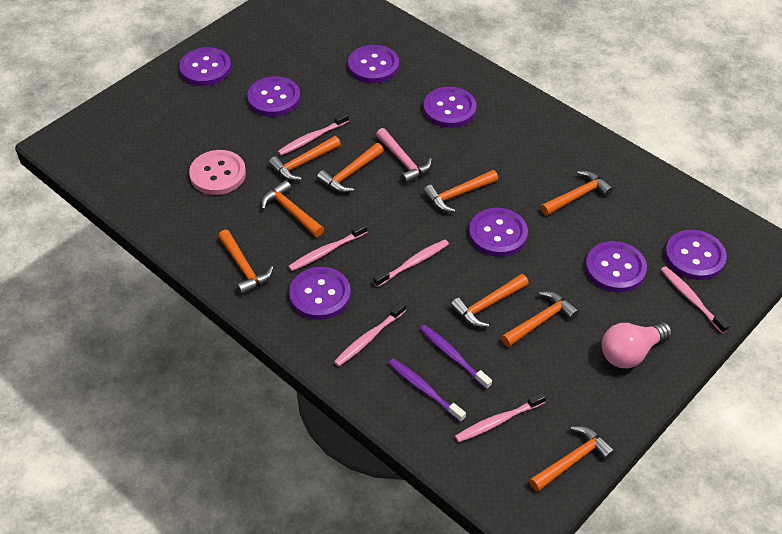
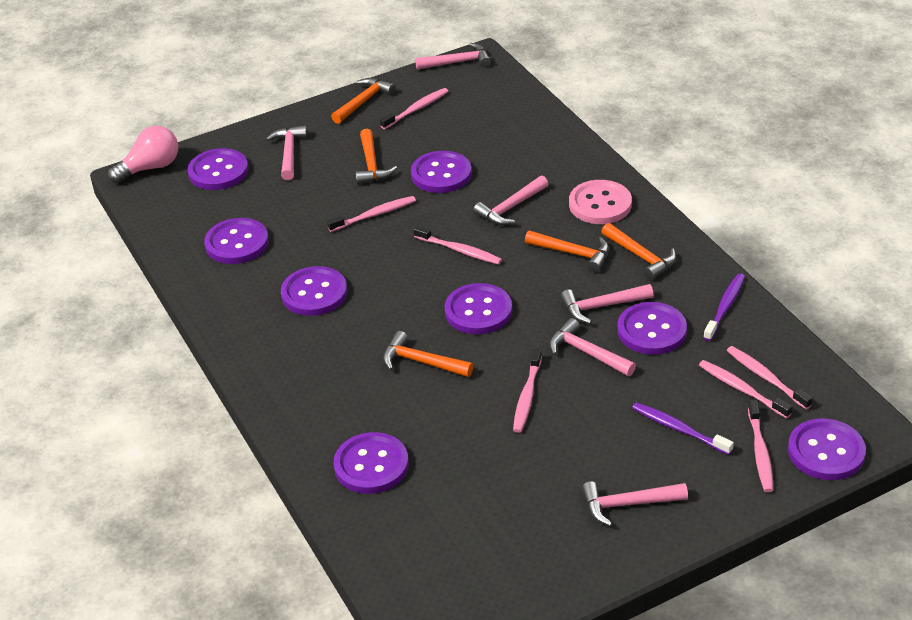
orange hammer: 9 -> 5
pink hammer: 1 -> 6
pink toothbrush: 6 -> 7

